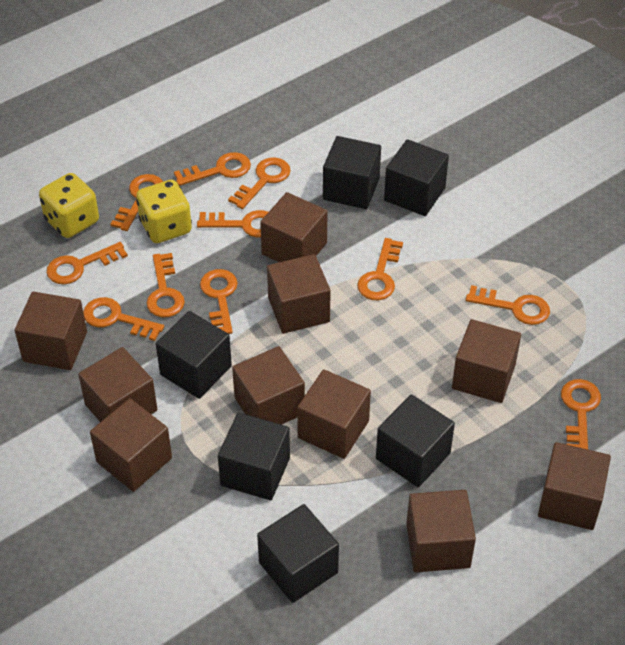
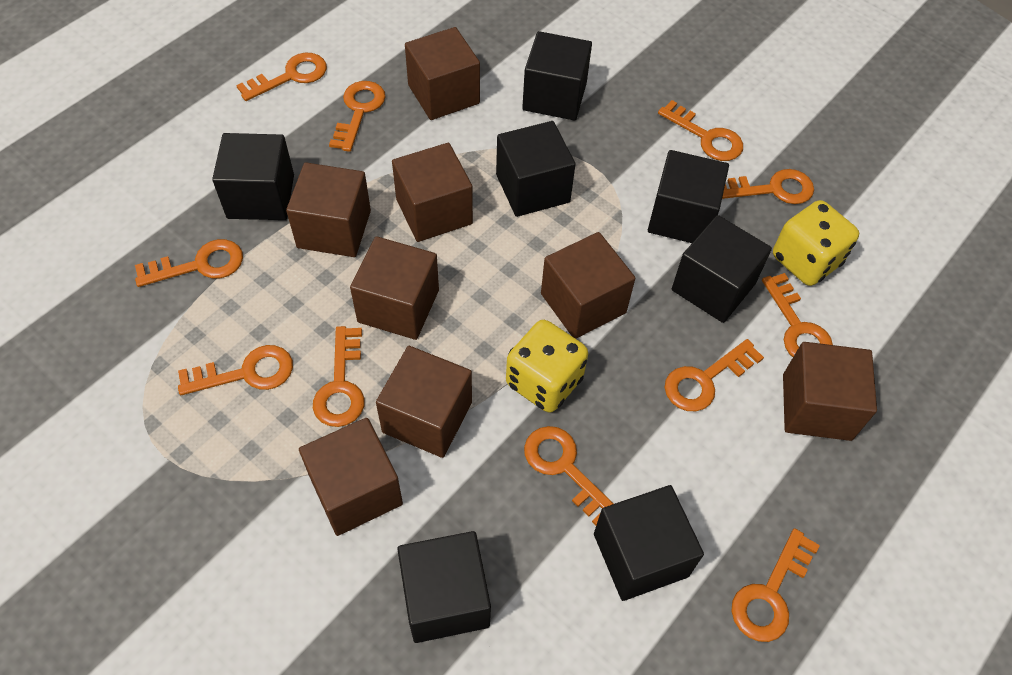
black cube: 6 -> 7
brown cube: 10 -> 8

